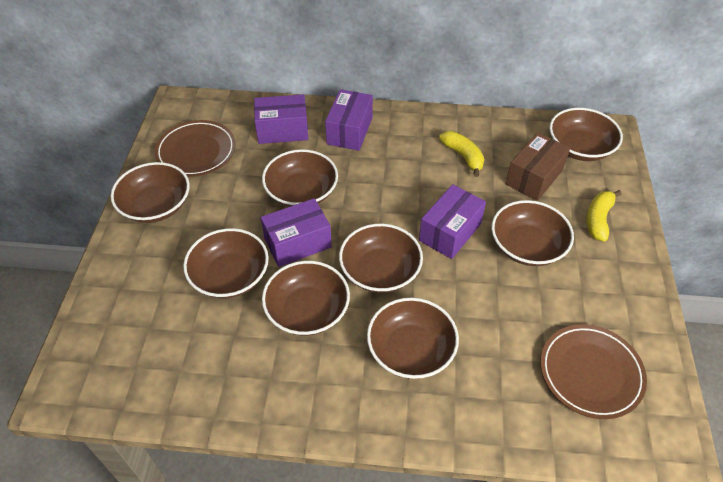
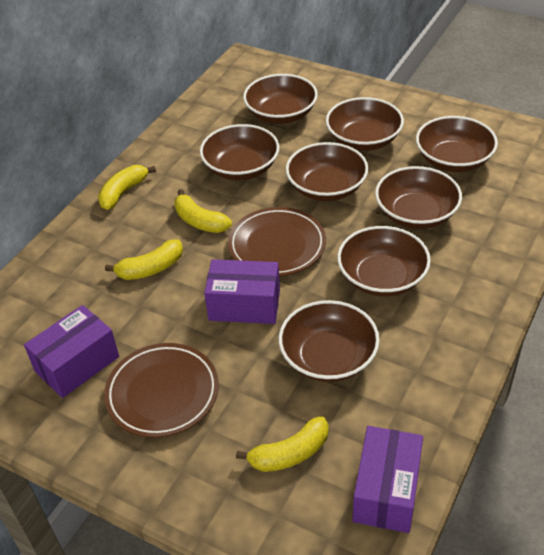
brown box: 1 -> 0
purple box: 4 -> 3
yellow banana: 2 -> 4

